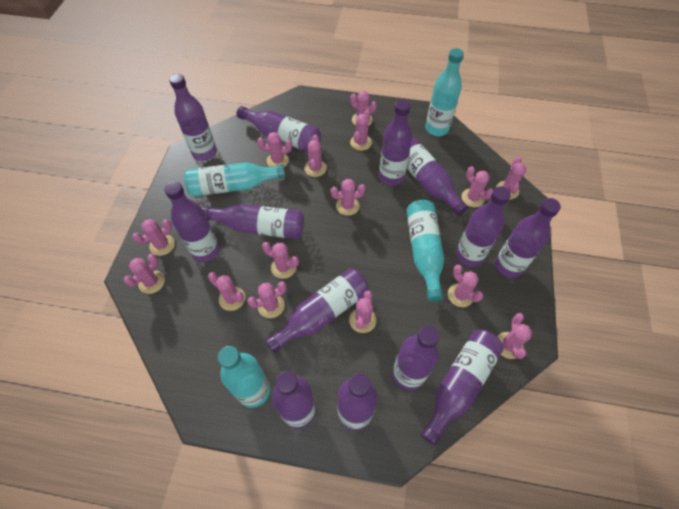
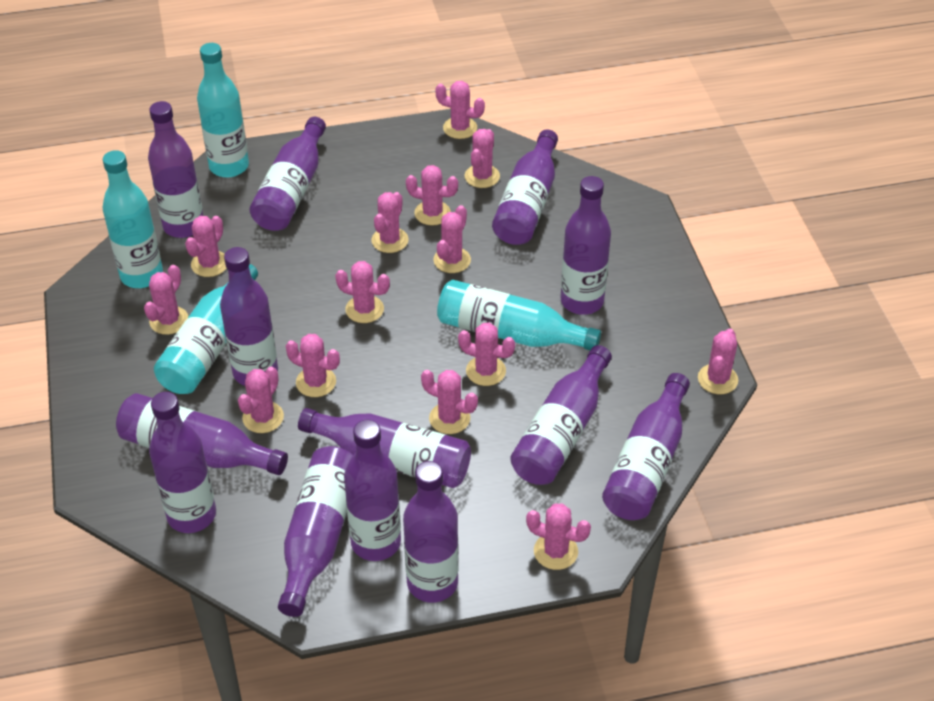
pink cactus: 15 -> 14

